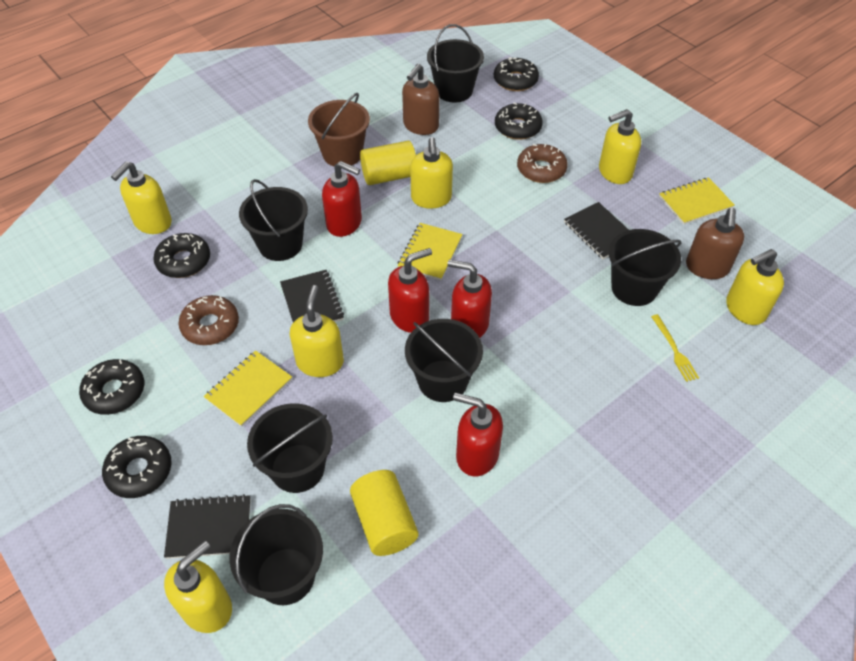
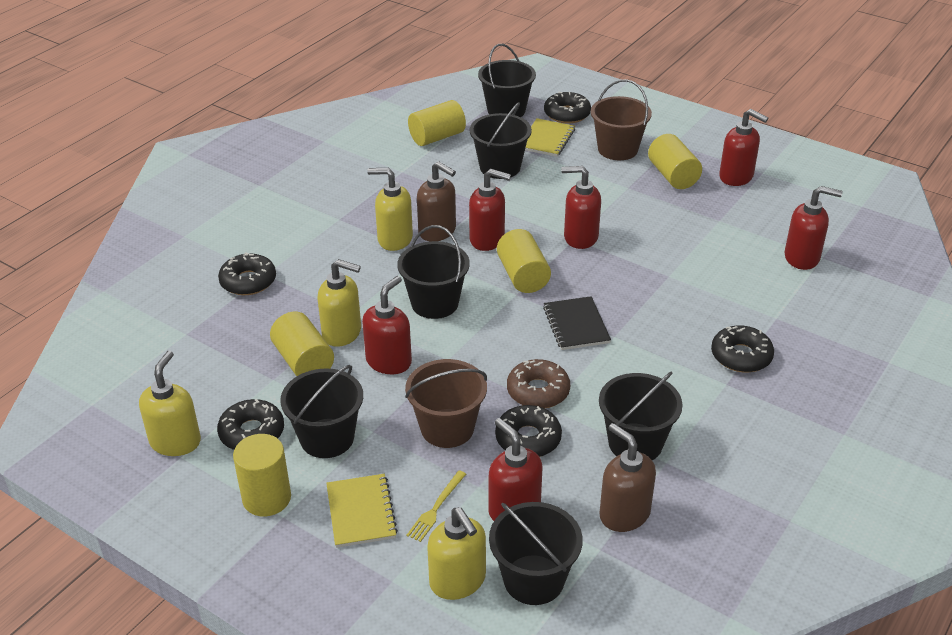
black notebook: 3 -> 1
brown bucket: 1 -> 2
brown donut: 2 -> 1
red soap dispenser: 4 -> 6
yellow cylinder: 2 -> 5
yellow notebook: 3 -> 2
yellow soap dispenser: 6 -> 4

